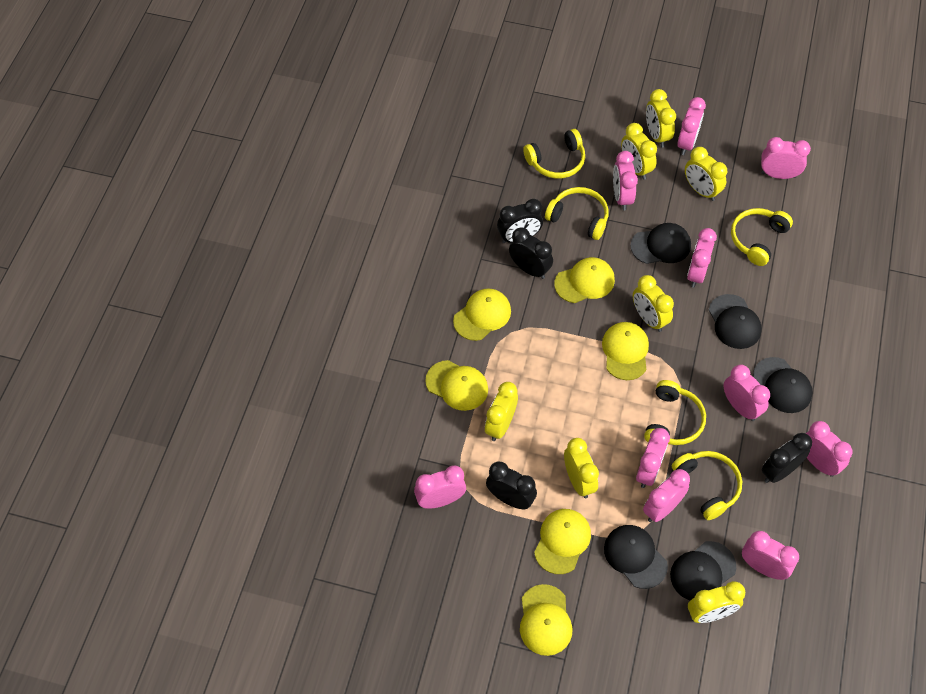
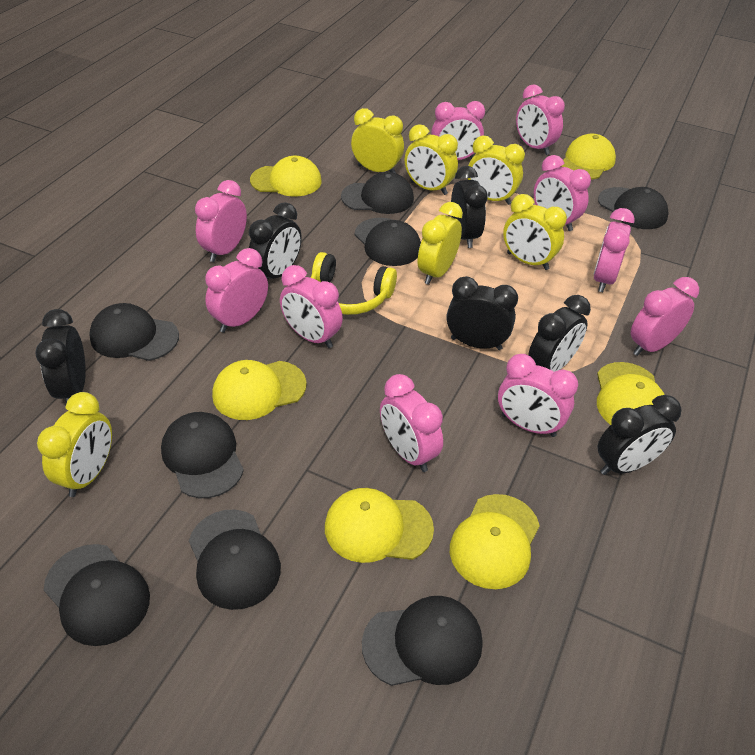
black cap: 5 -> 8
black clock: 4 -> 6
yellow clock: 7 -> 6
yellow headphones: 5 -> 1

